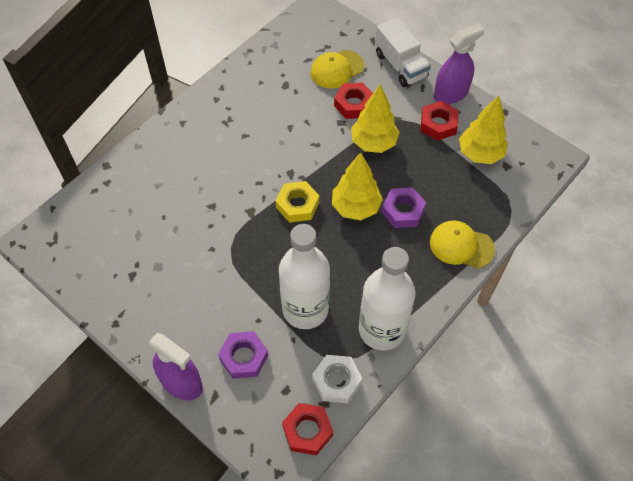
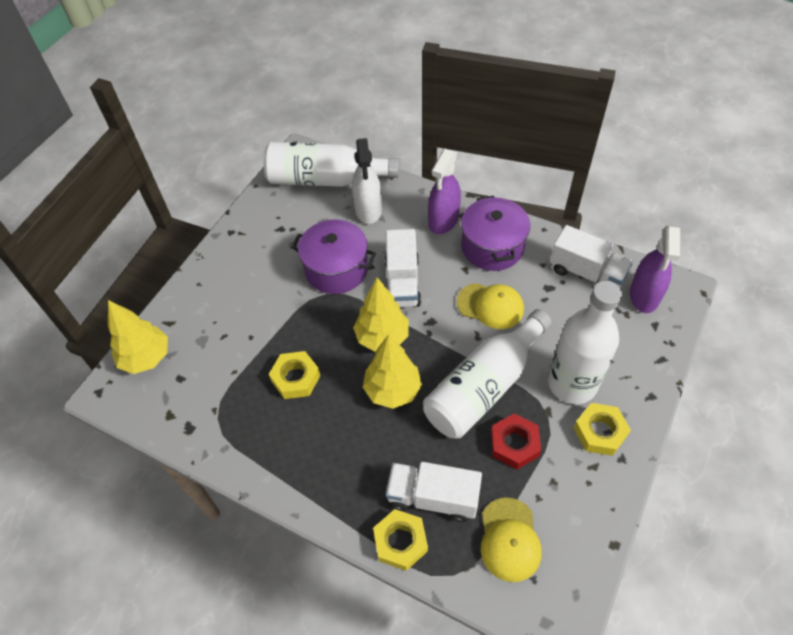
purple nut: 2 -> 0
purple pot: 0 -> 2
red nut: 3 -> 1
white bottle: 2 -> 3
white nut: 1 -> 0
white spray bottle: 0 -> 1
white truck: 1 -> 3
yellow nut: 1 -> 3

